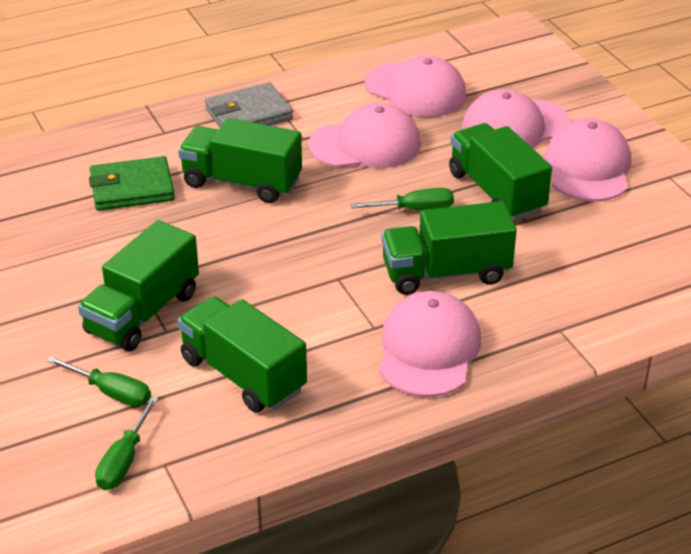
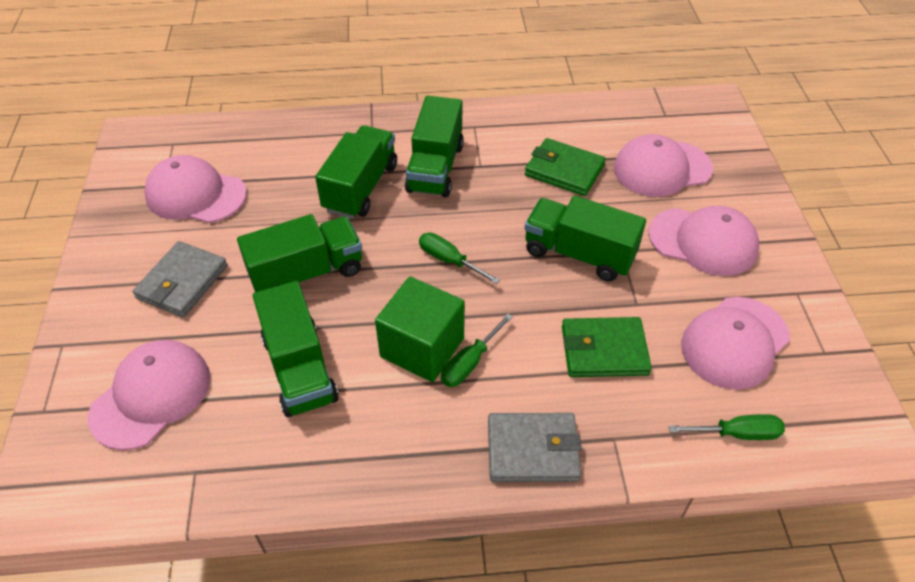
green cube: 0 -> 1
green wallet: 1 -> 2
grey wallet: 1 -> 2

